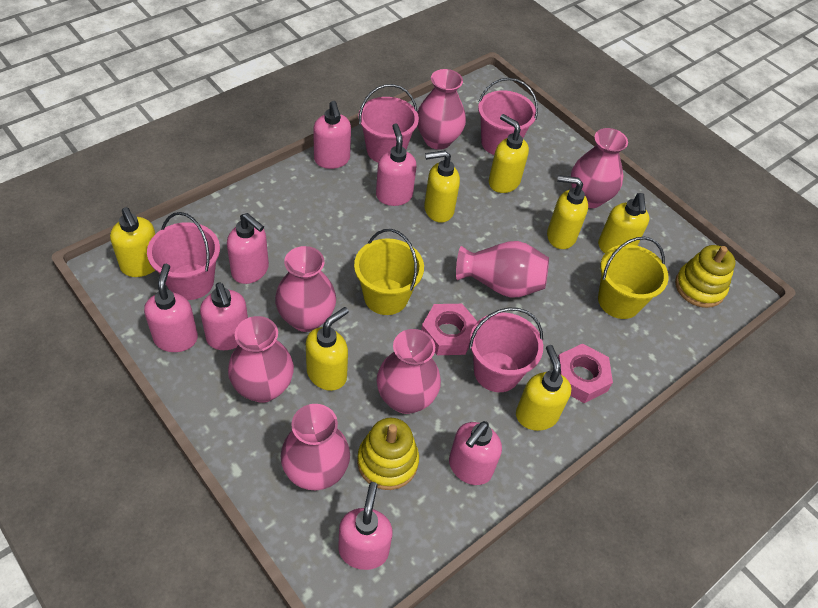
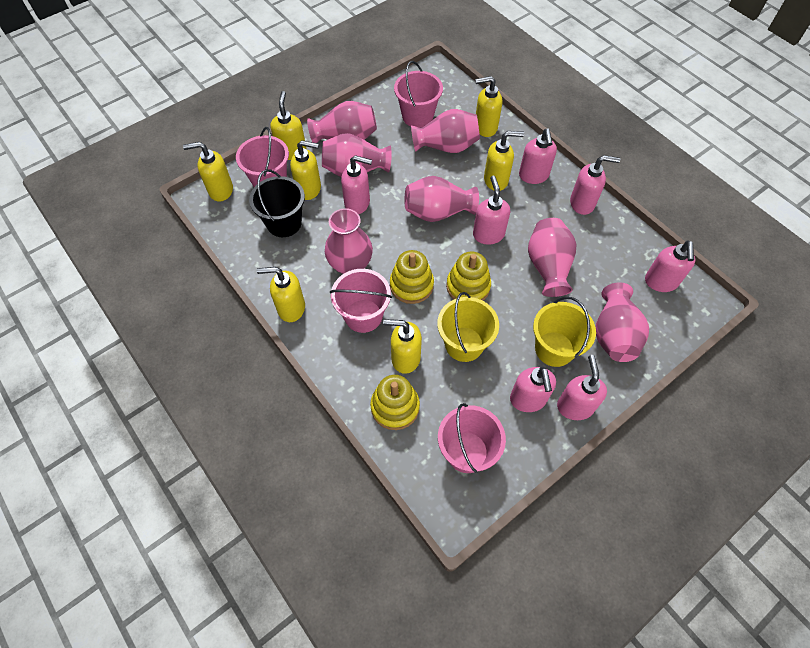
black bucket: 0 -> 1
pink nut: 2 -> 0
yellow stacking toy: 2 -> 3

